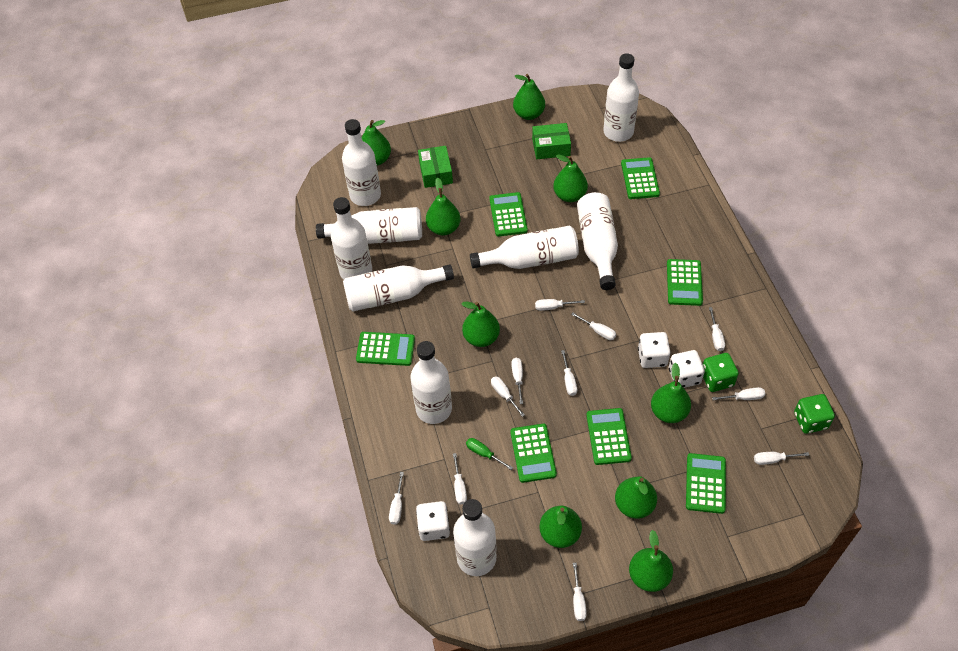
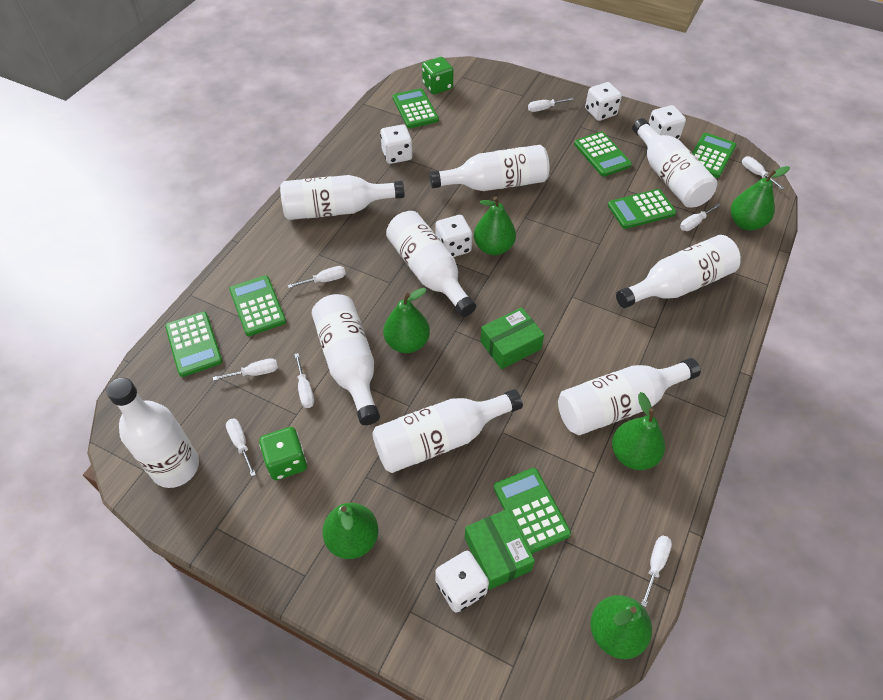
green pear: 9 -> 6
green screwdriver: 1 -> 0
white dice: 3 -> 5
white screwdriver: 11 -> 8

